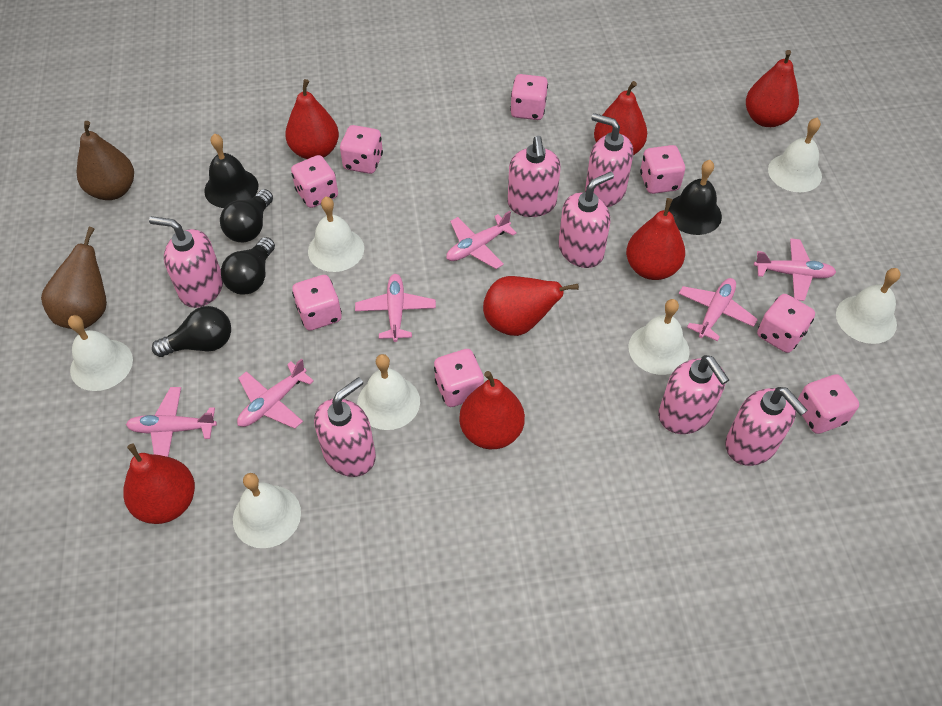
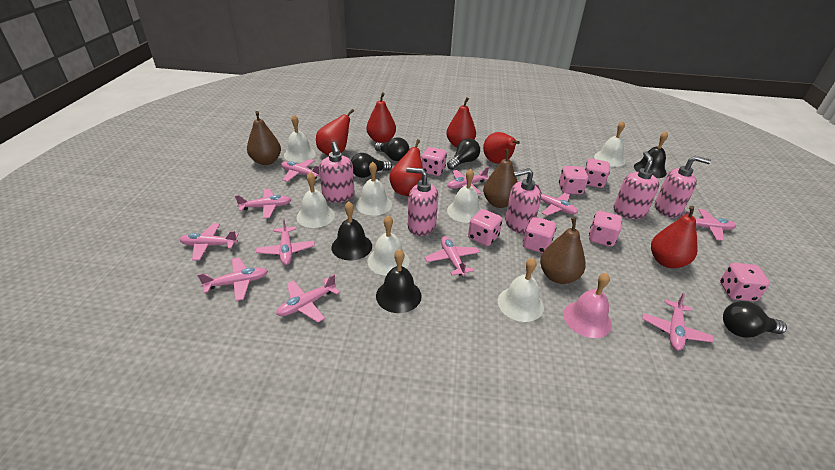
black bell: 2 -> 3
black light bulb: 3 -> 4
brown pear: 2 -> 3
pink bell: 0 -> 1
pink dice: 8 -> 7
pink plane: 6 -> 11
pink soap dispenser: 7 -> 5
red pear: 7 -> 6

